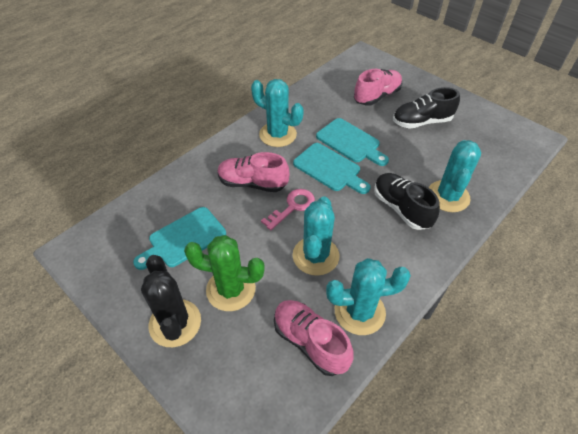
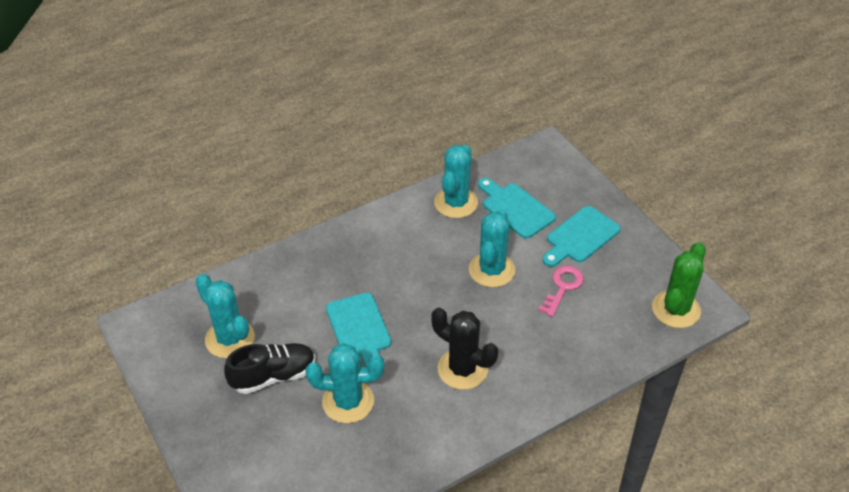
black shoe: 2 -> 1
pink shoe: 3 -> 0

